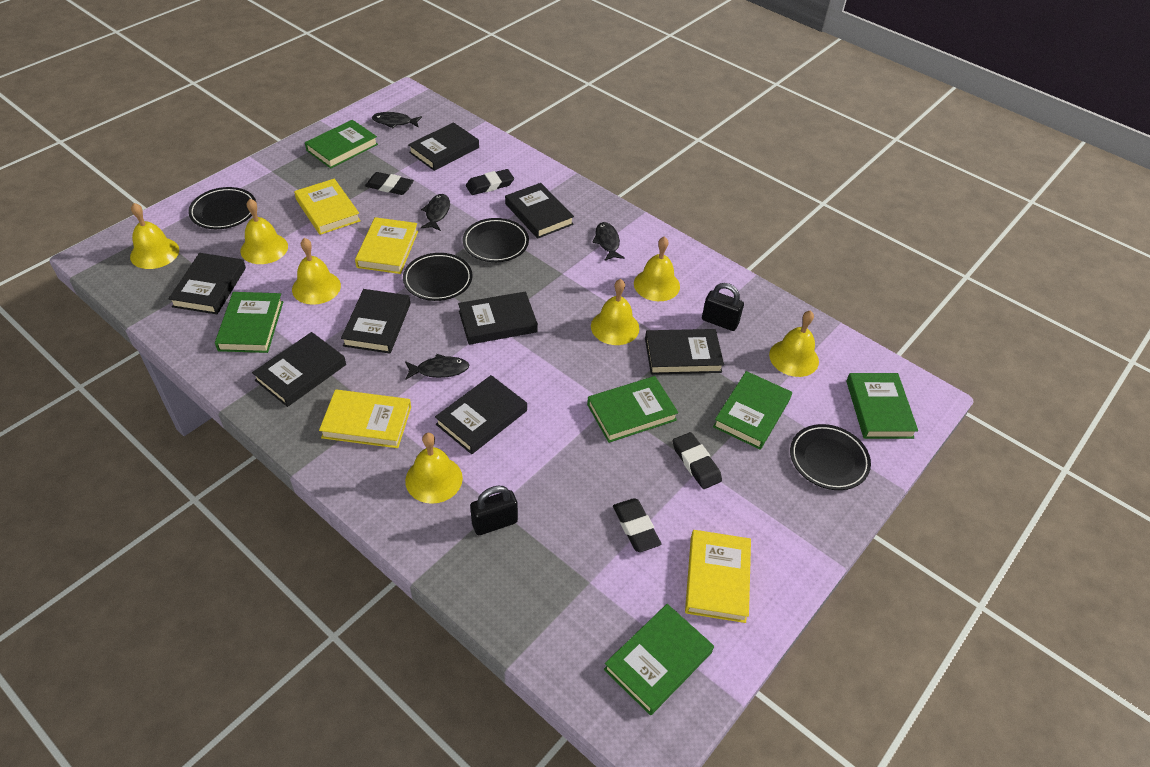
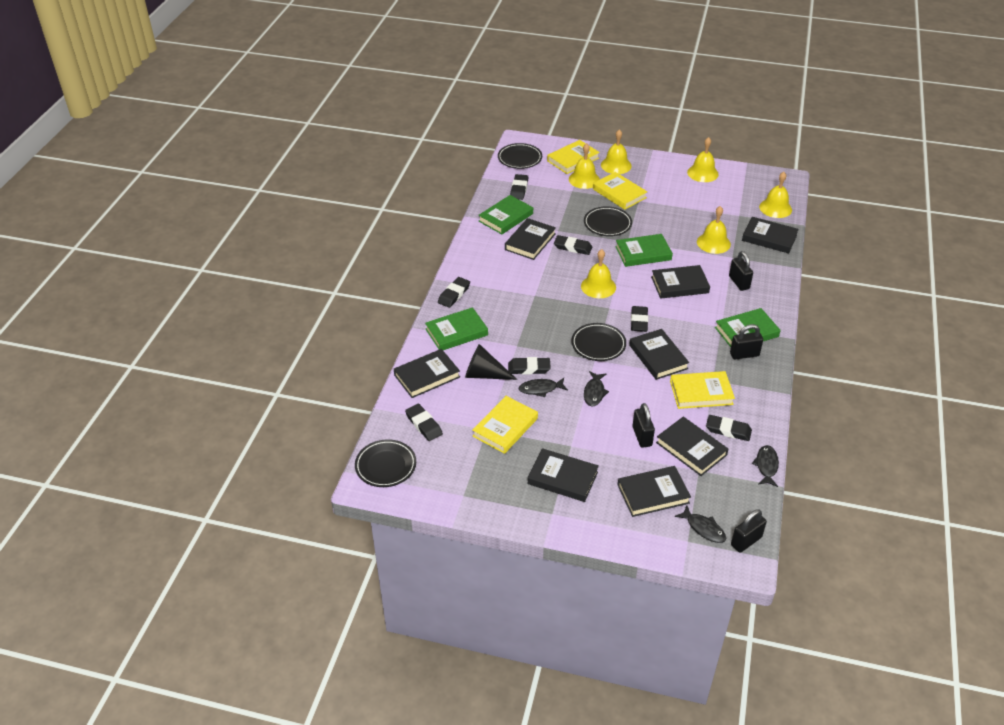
black cone: 0 -> 1
black eraser: 4 -> 7
black padlock: 2 -> 4
green book: 6 -> 4
yellow bell: 7 -> 6

